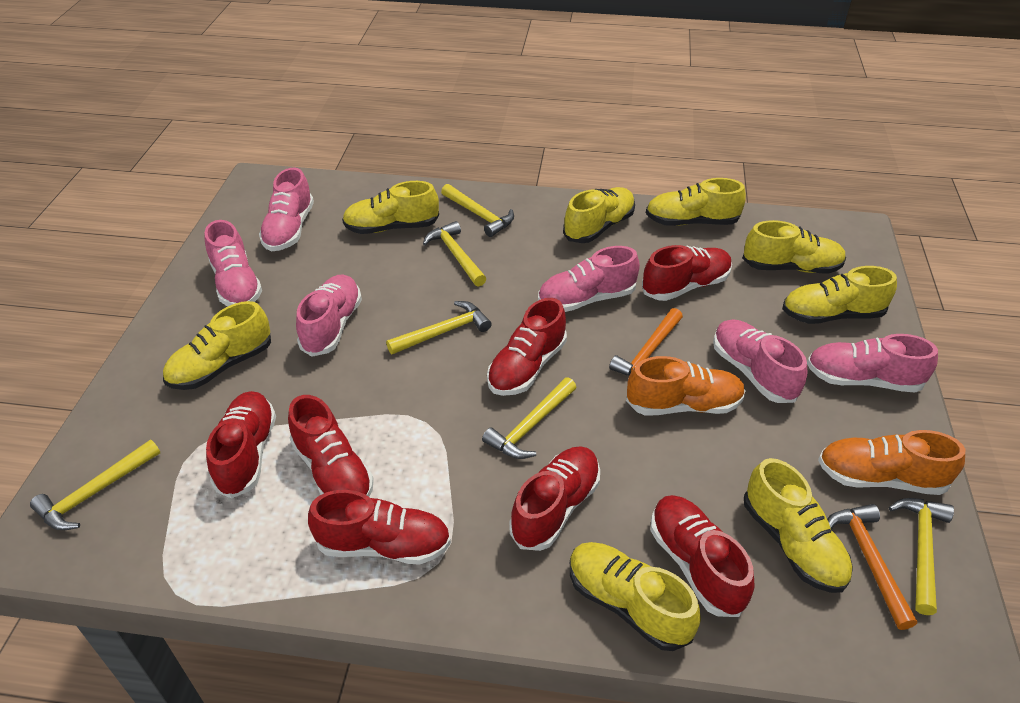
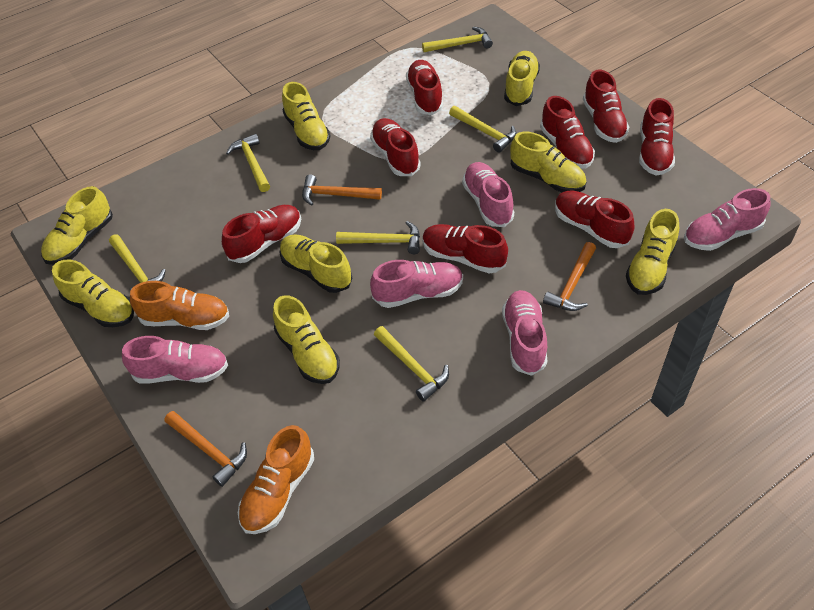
orange hammer: 2 -> 3
pink shoe: 6 -> 5
red shoe: 7 -> 8

